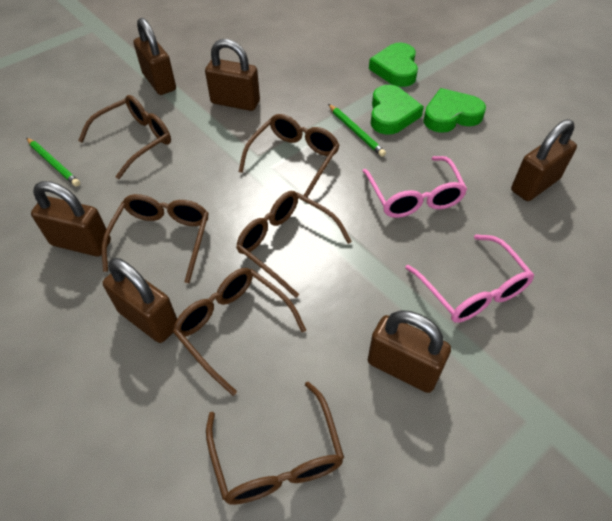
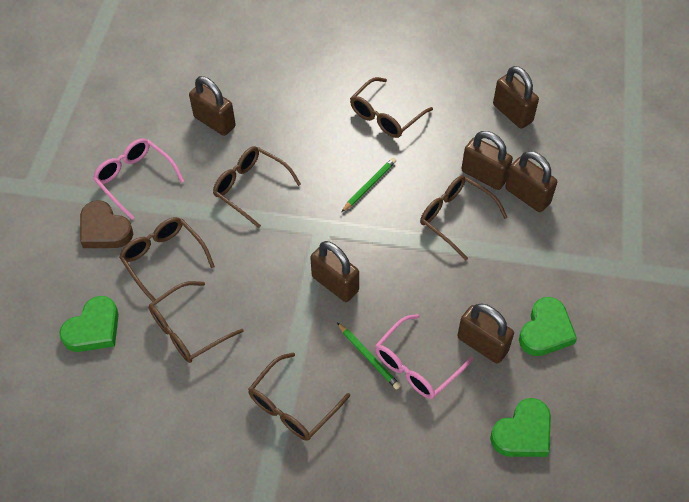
brown heart: 0 -> 1

